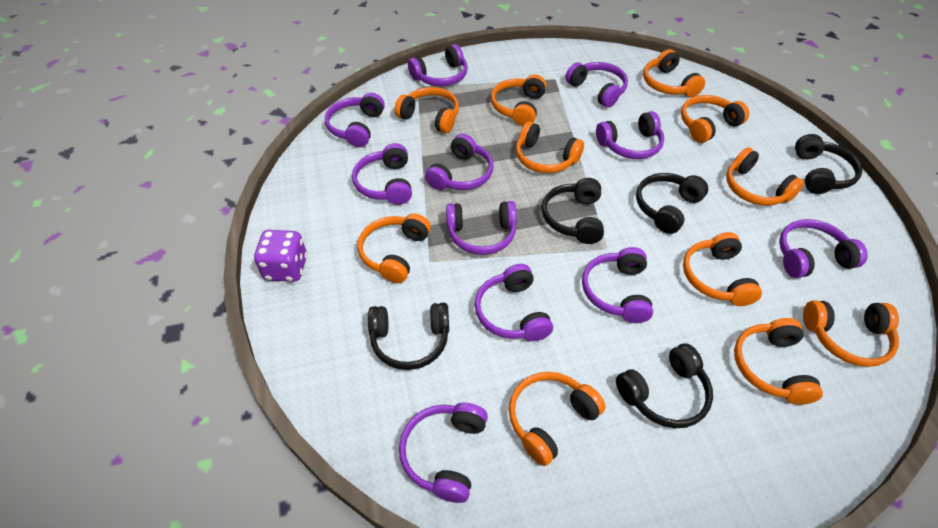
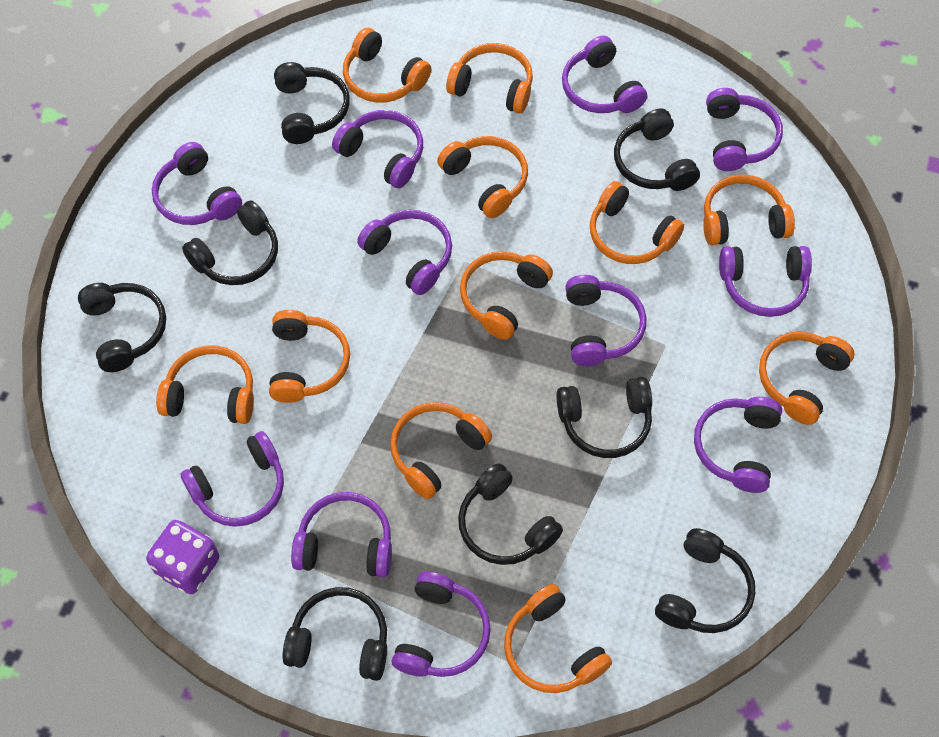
black headphones: 5 -> 8

